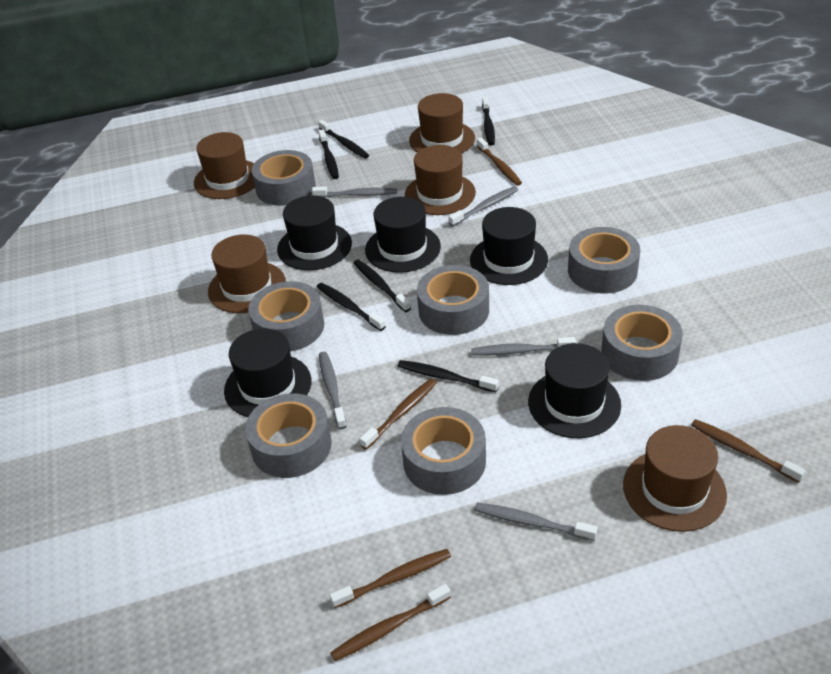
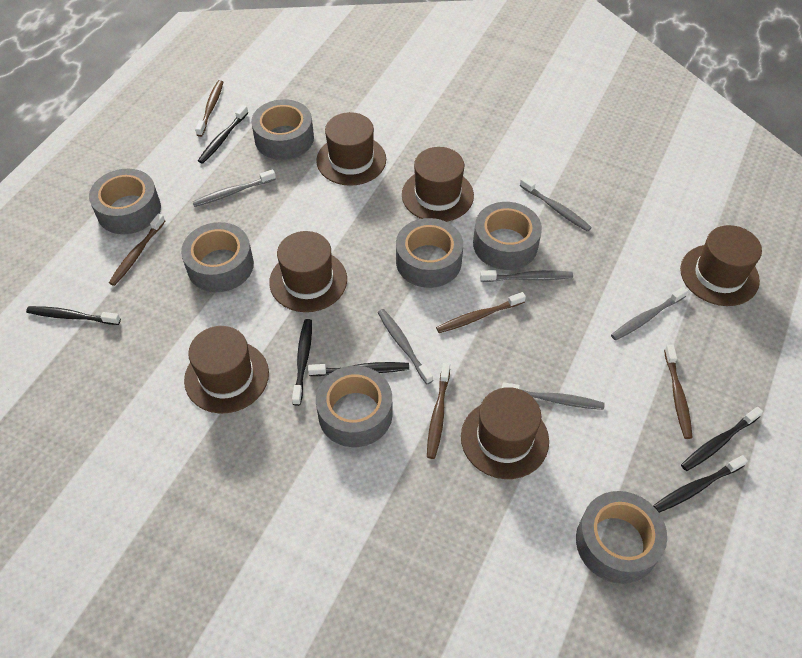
black hat: 5 -> 0
brown hat: 5 -> 6
grey toothbrush: 5 -> 6

